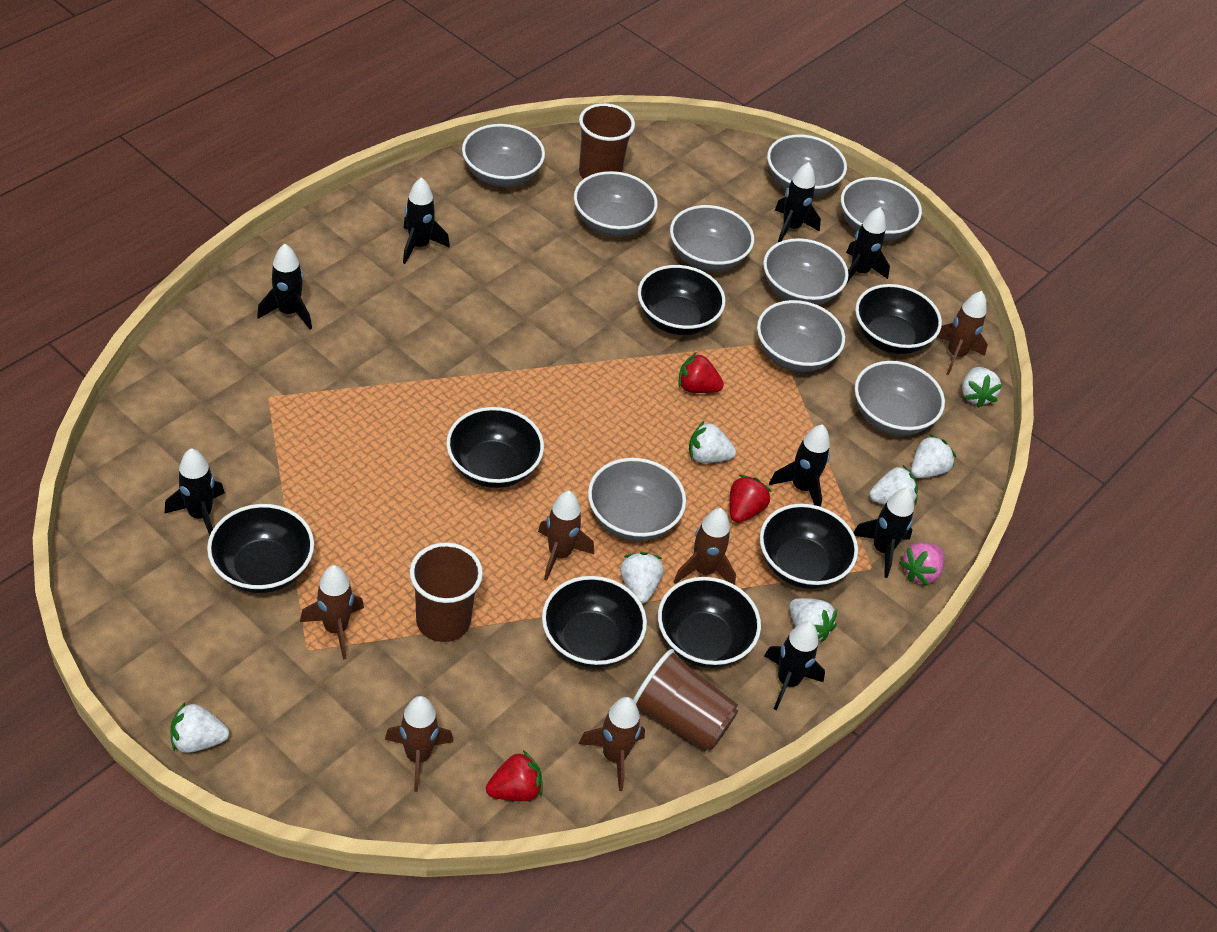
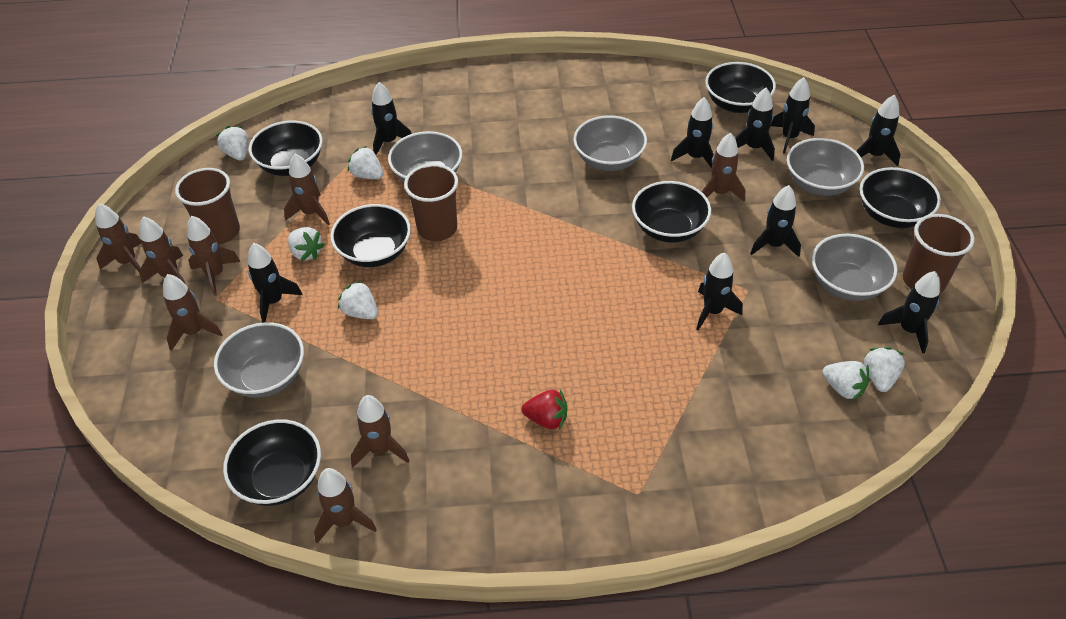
black bowl: 7 -> 6
black rocket: 8 -> 9
brown rocket: 6 -> 8
grey bowl: 9 -> 5
pink strawberry: 1 -> 0
red strawberry: 3 -> 1
white strawberry: 7 -> 6

